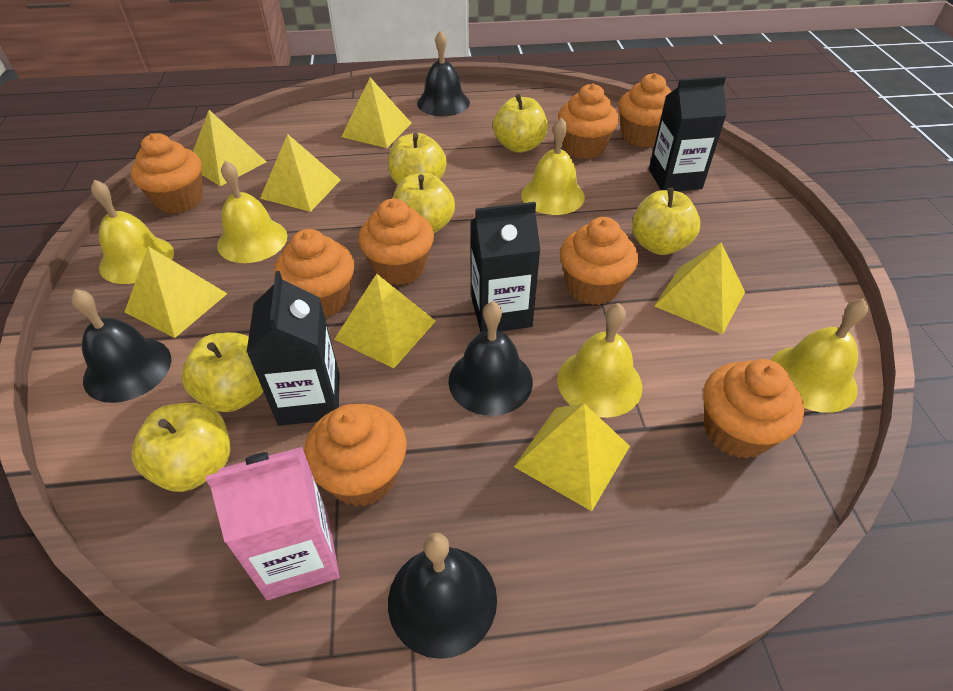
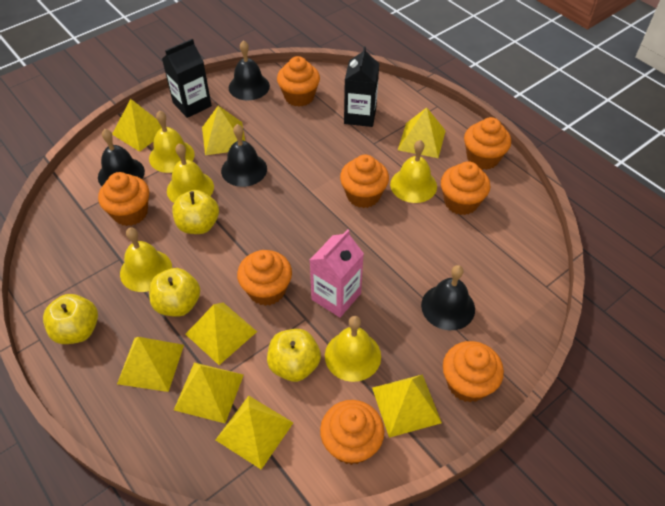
black carton: 3 -> 2
yellow apple: 6 -> 4
yellow pyramid: 7 -> 8

